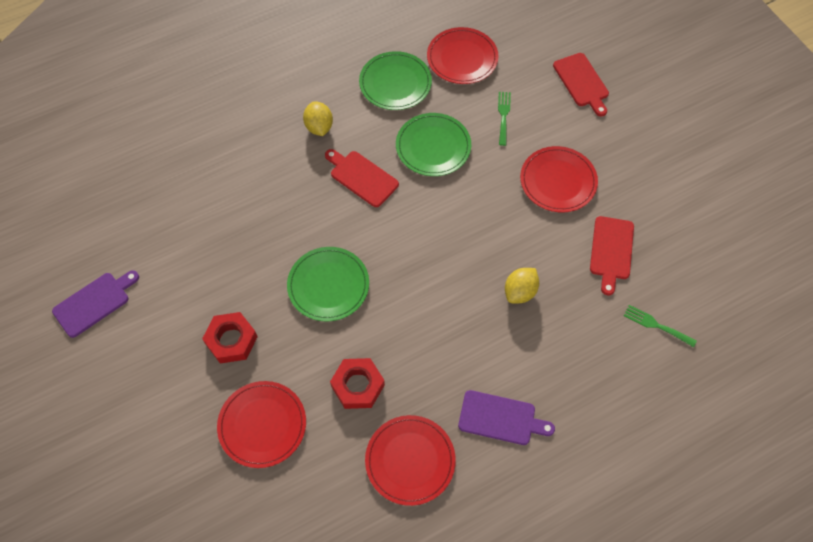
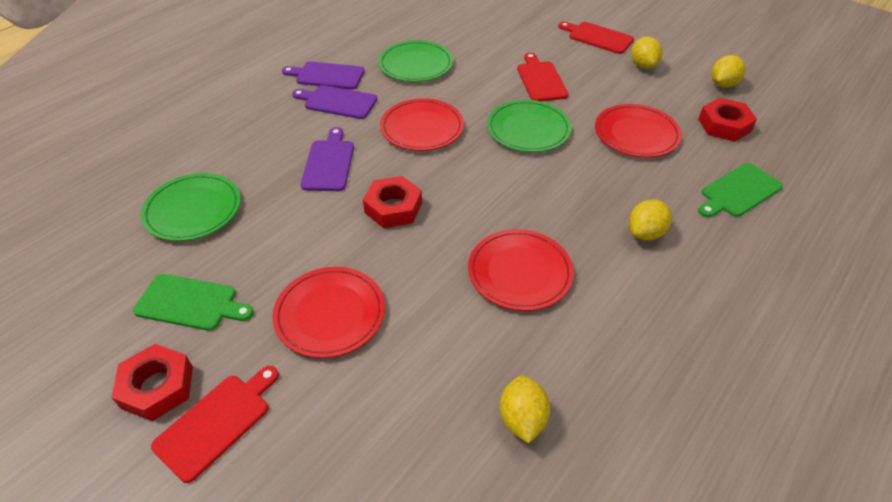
green cutting board: 0 -> 2
green fork: 2 -> 0
purple cutting board: 2 -> 3
red nut: 2 -> 3
yellow lemon: 2 -> 4

